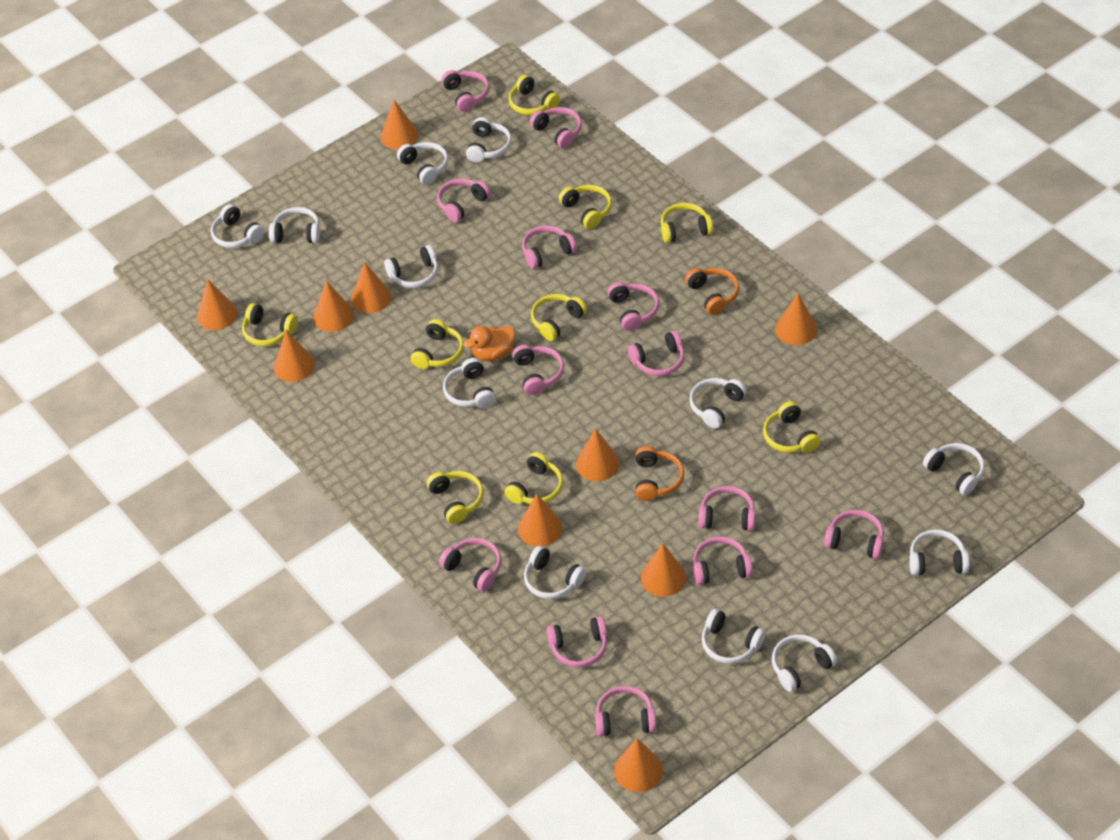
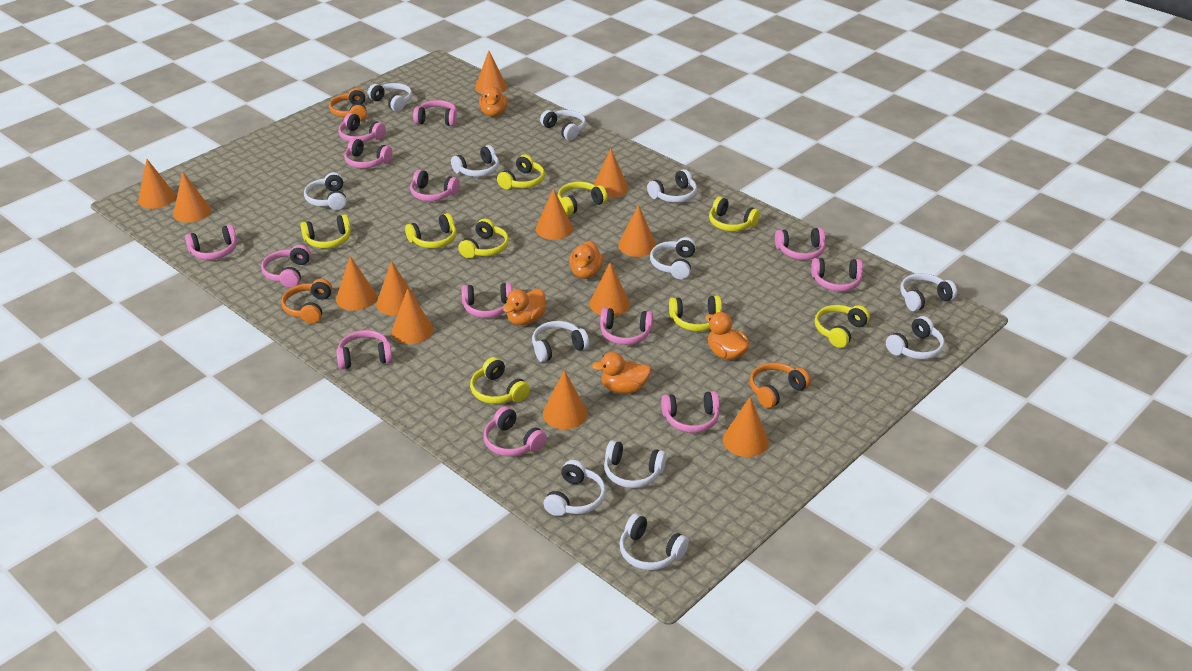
orange cone: 10 -> 12
orange duck: 1 -> 5
orange headphones: 2 -> 3

